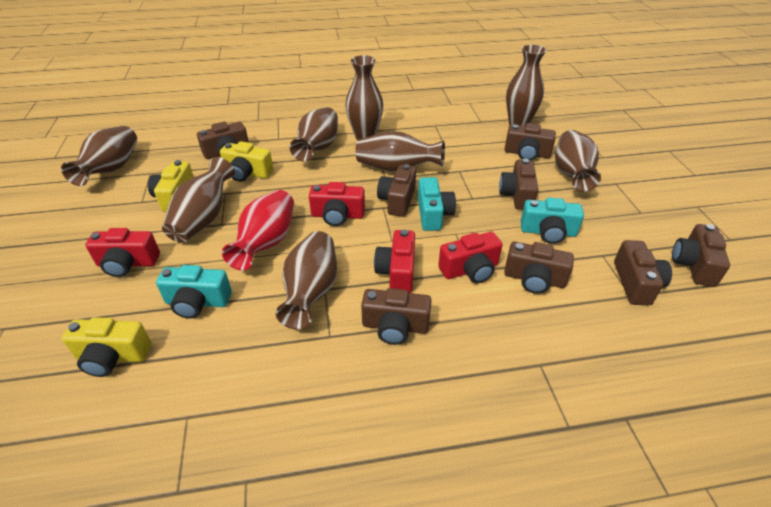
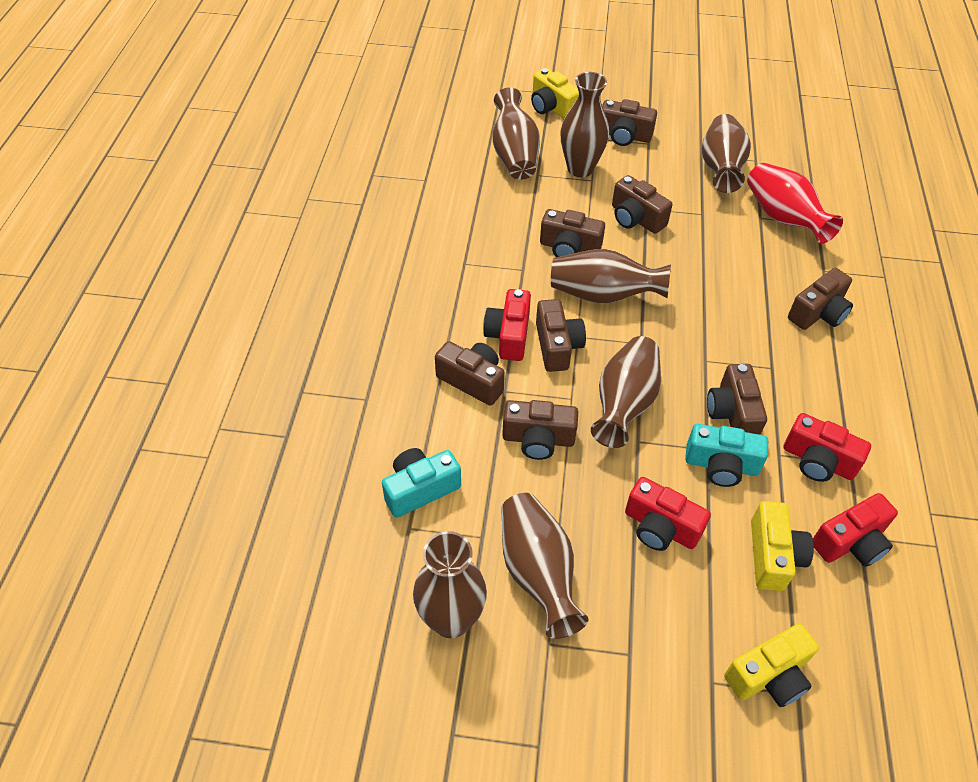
brown vase: 8 -> 7
turquoise camera: 3 -> 2

